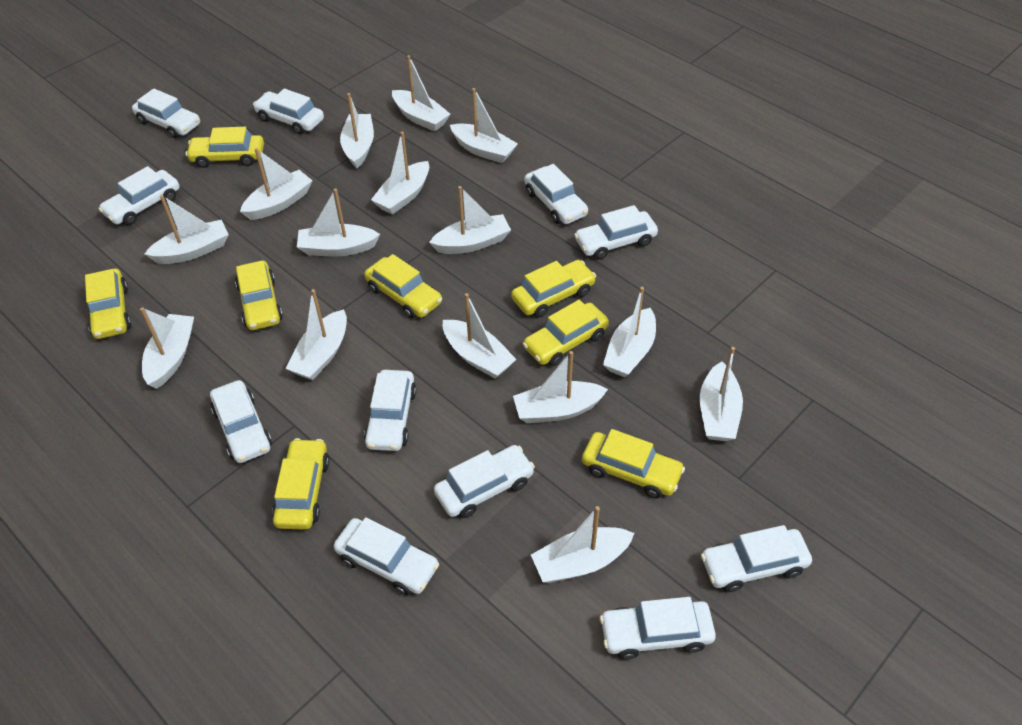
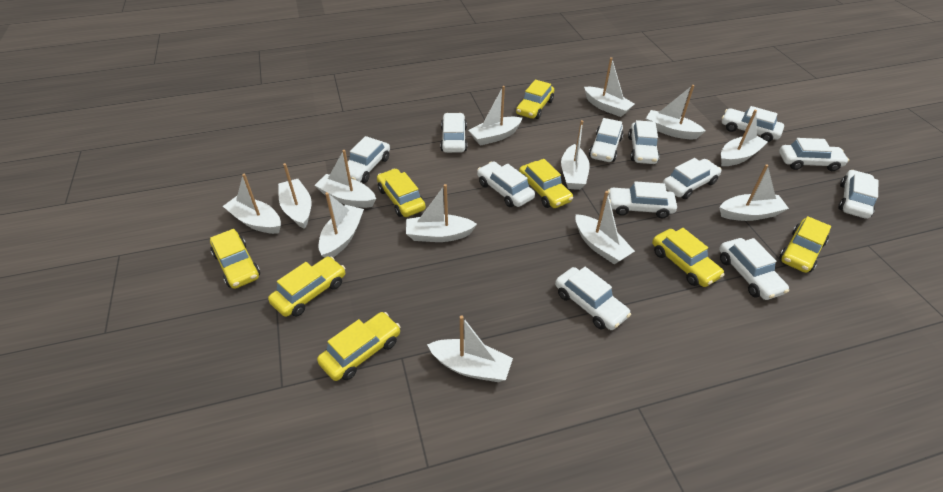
white boat: 15 -> 13
white car: 11 -> 12

